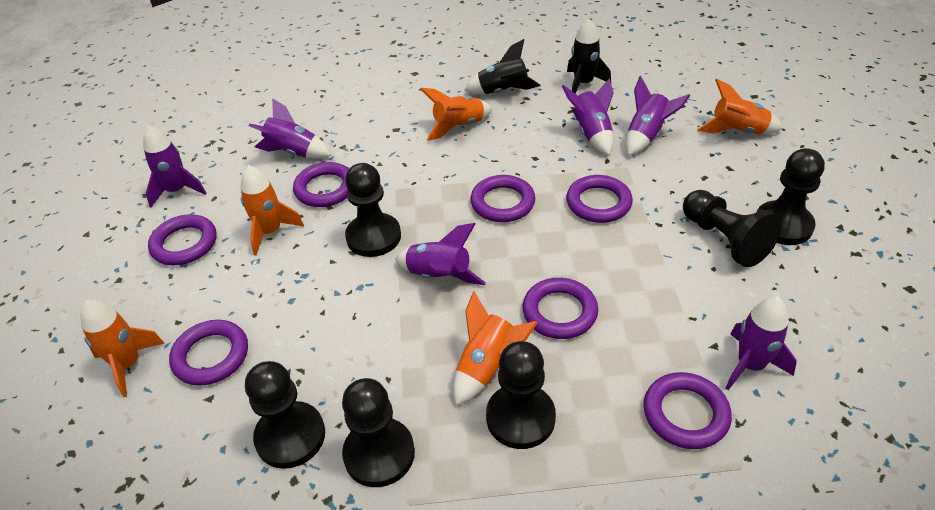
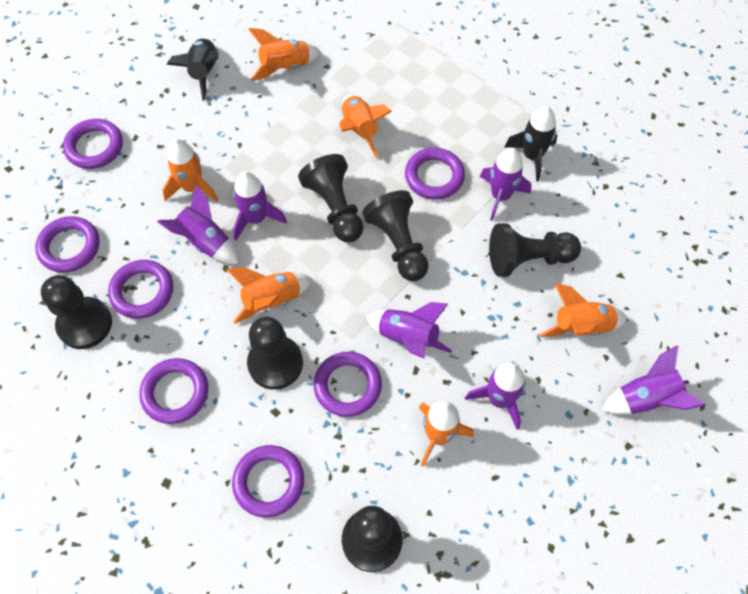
orange rocket: 5 -> 6

